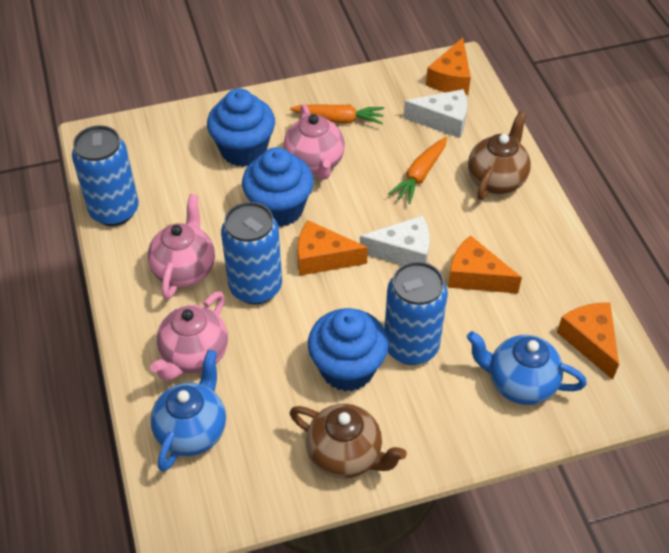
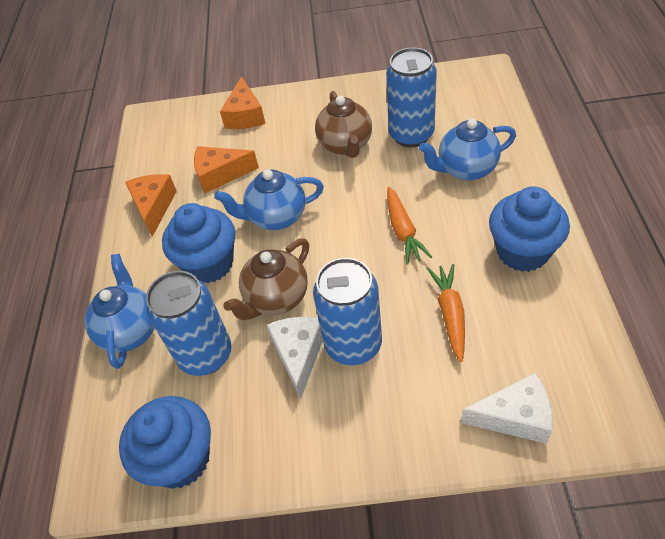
blue teapot: 2 -> 3
orange cheese: 4 -> 3
pink teapot: 3 -> 0

